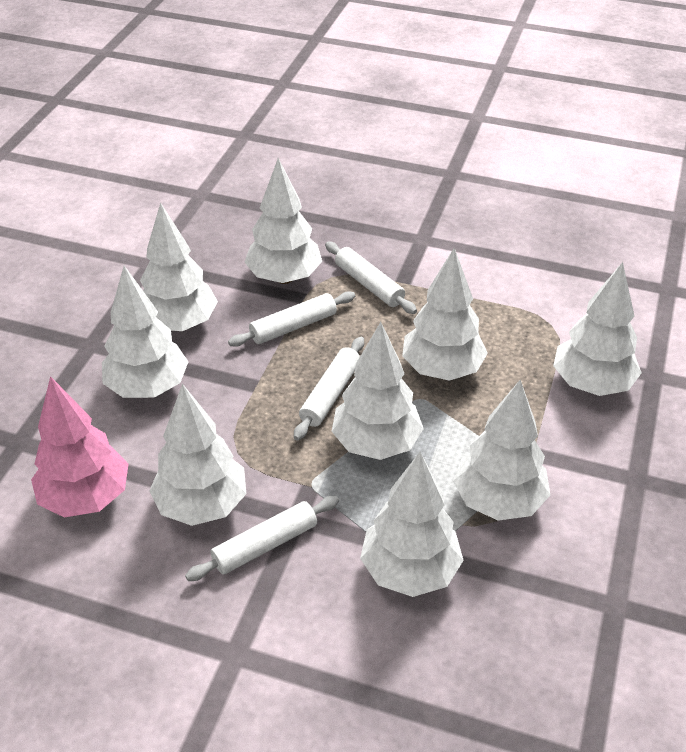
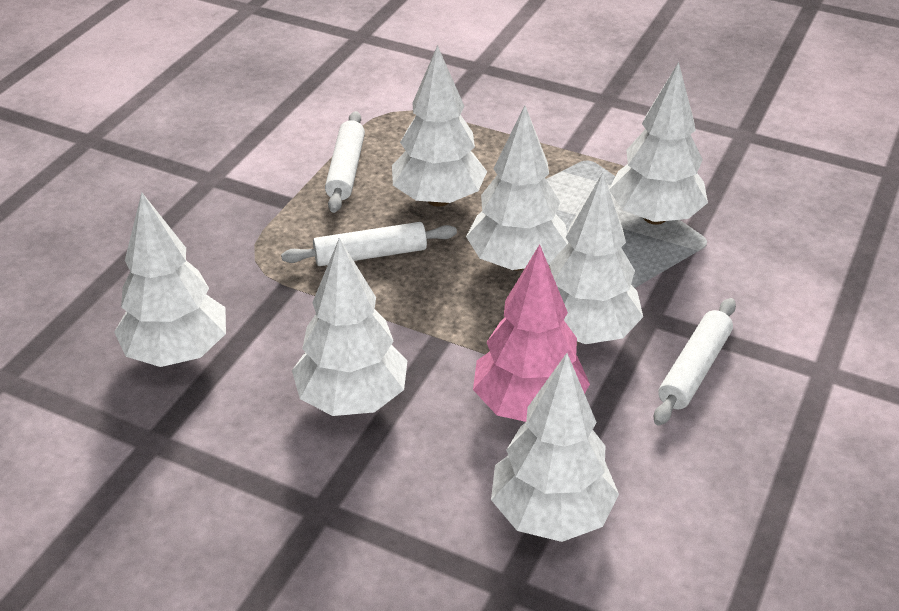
white rolling pin: 4 -> 3
white tree: 9 -> 7

